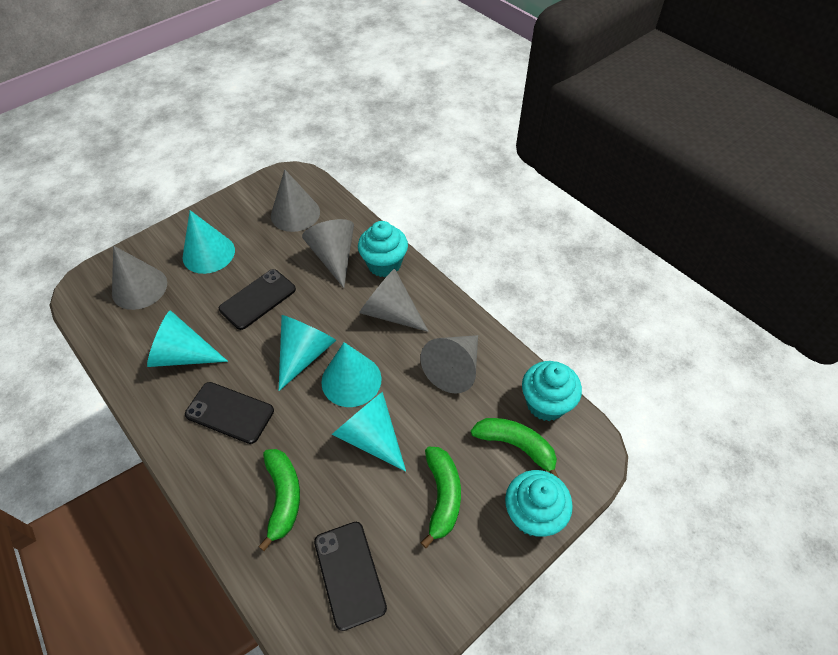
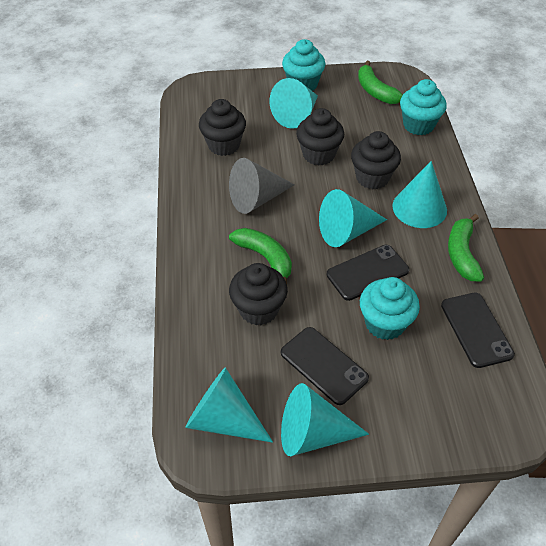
black cupcake: 0 -> 4
grey cone: 5 -> 1

